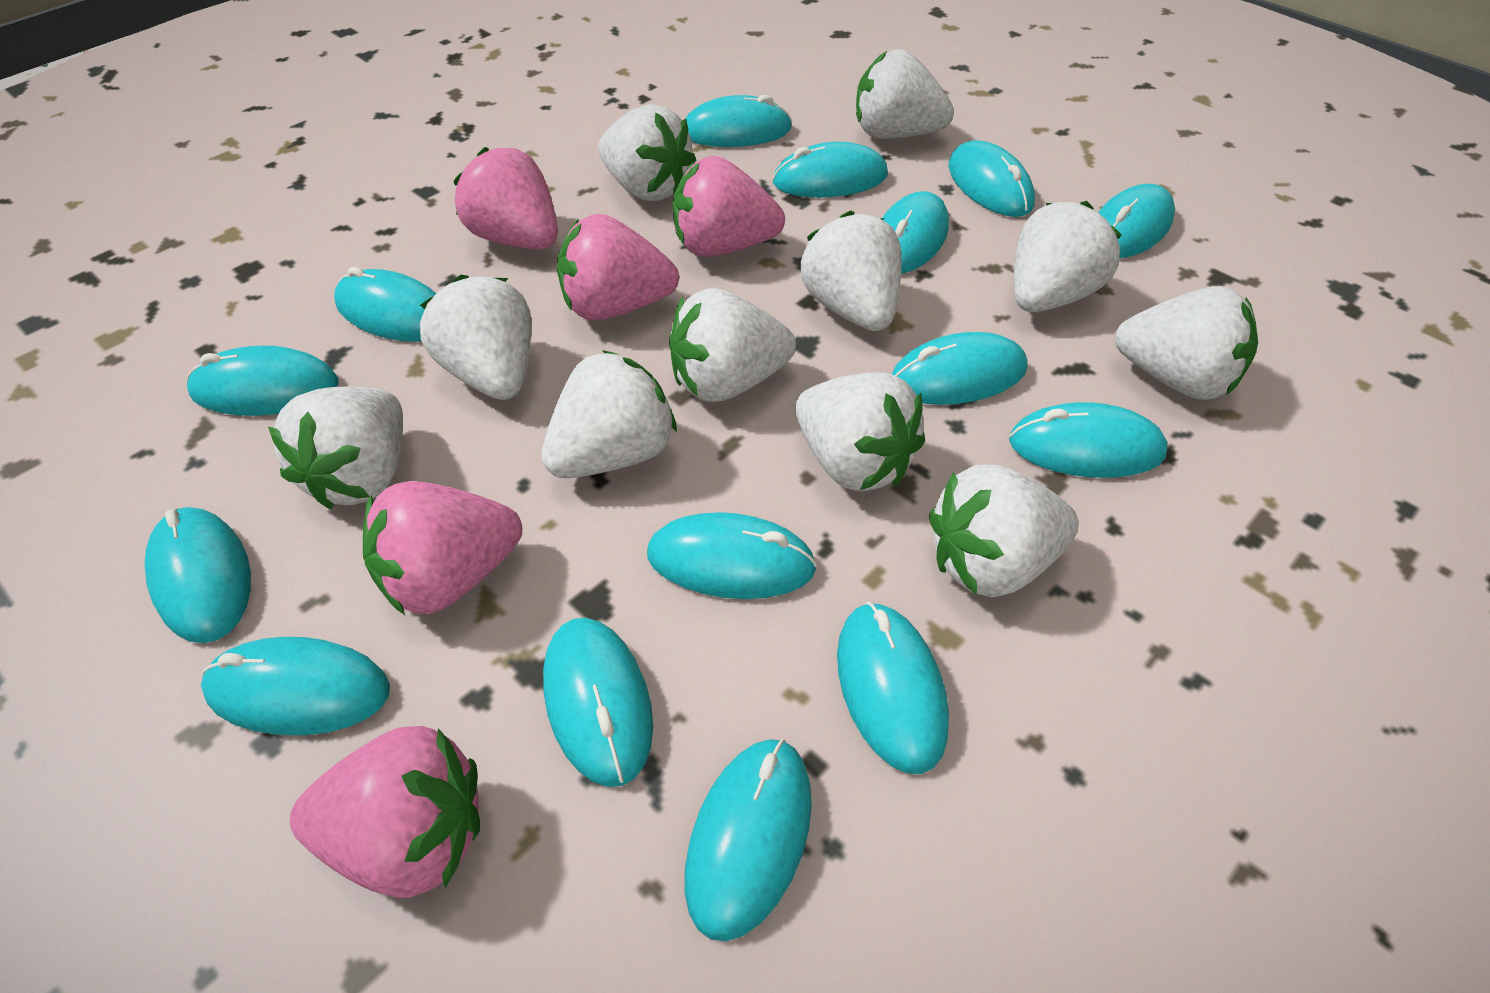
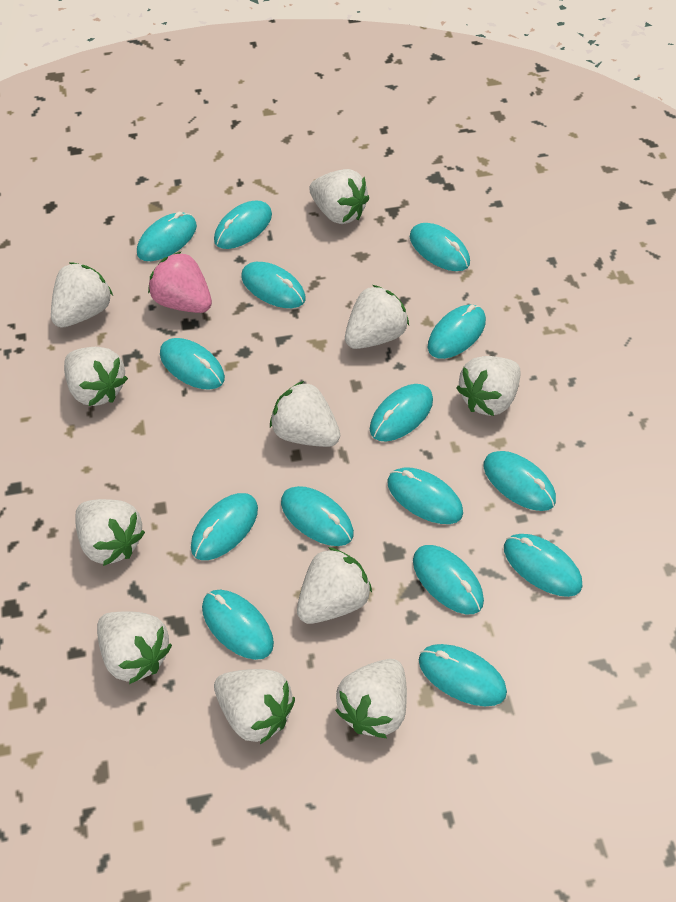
pink strawberry: 5 -> 1

